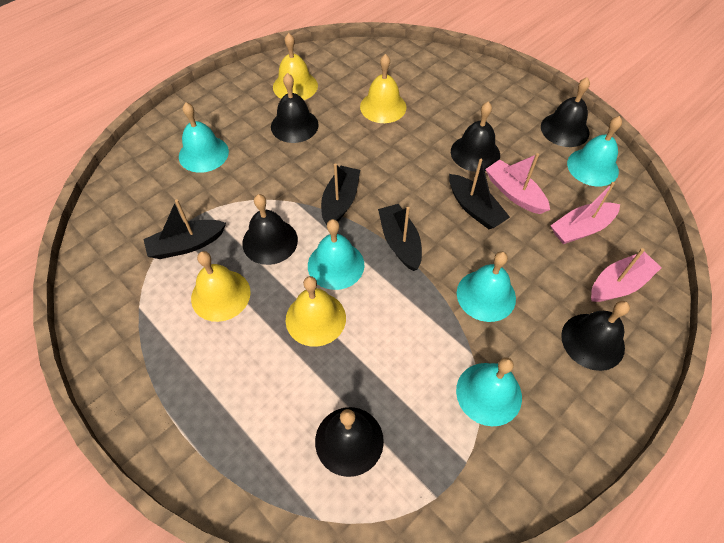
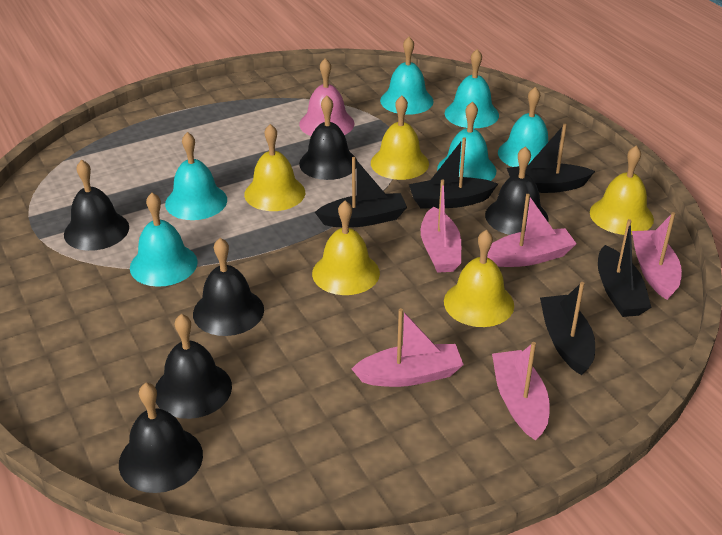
black boat: 4 -> 5
pink bell: 0 -> 1
pink boat: 3 -> 5
turquoise bell: 5 -> 6
yellow bell: 4 -> 5

